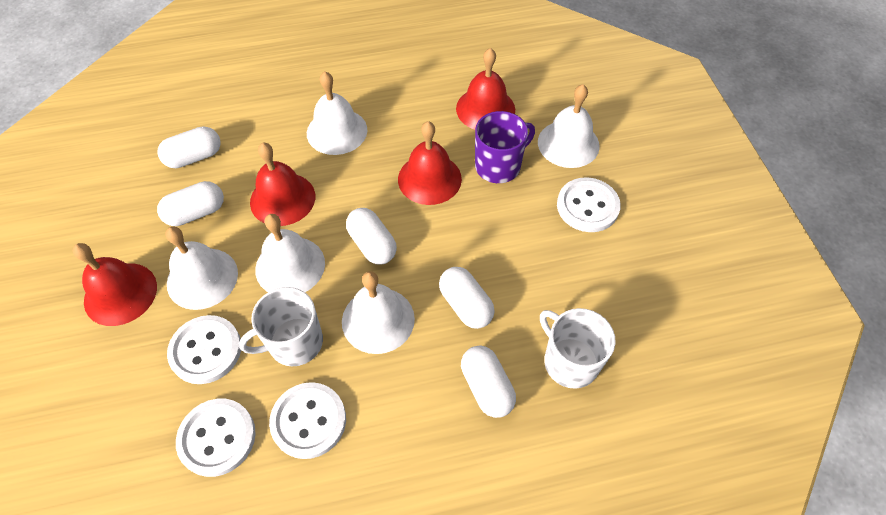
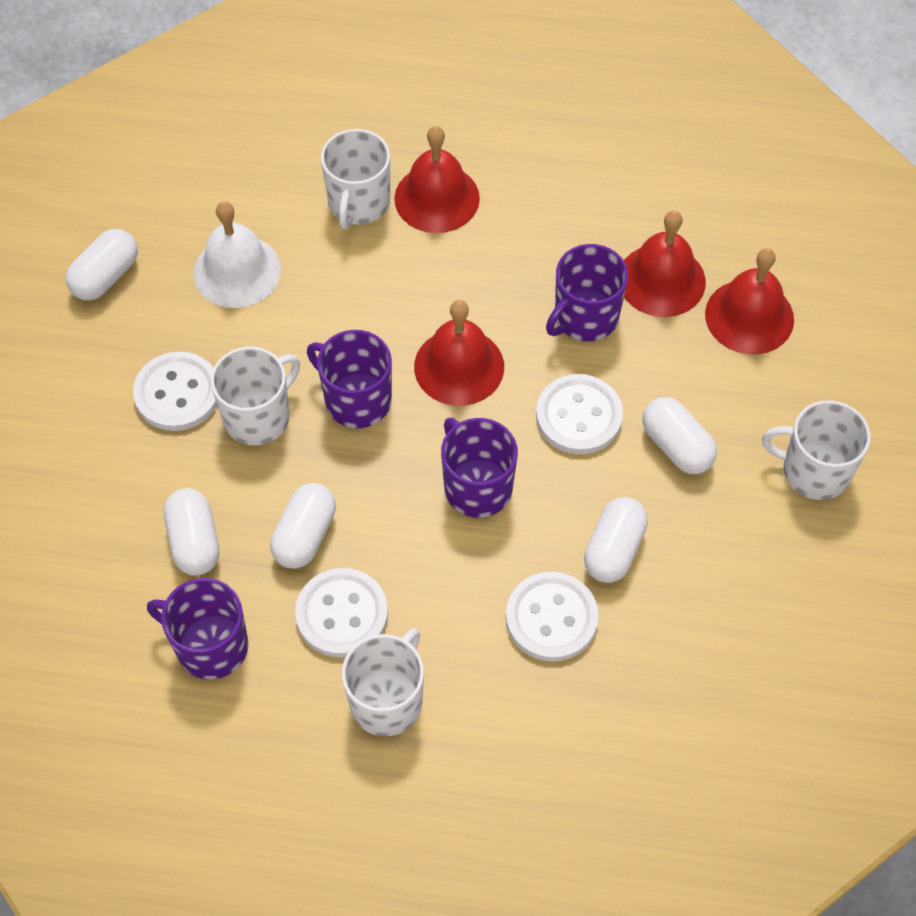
purple mug: 1 -> 4
white bell: 5 -> 1
white mug: 2 -> 4

